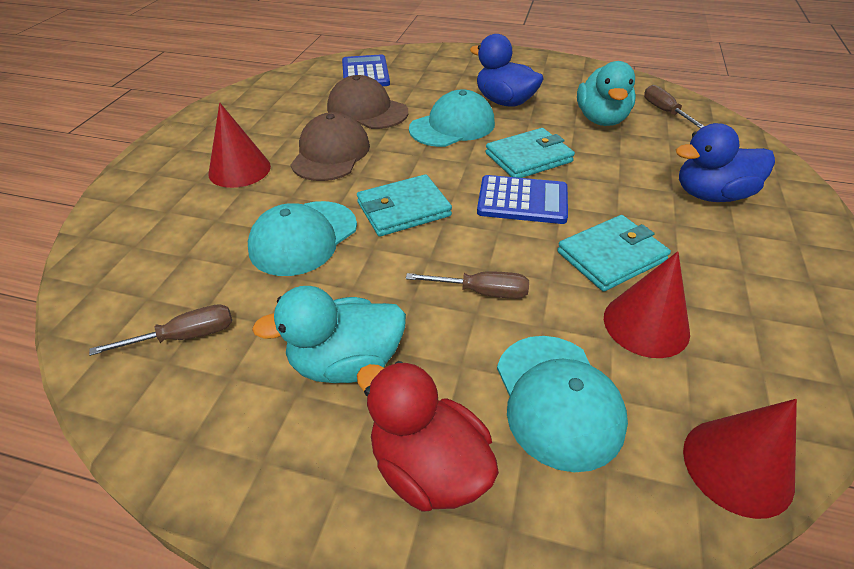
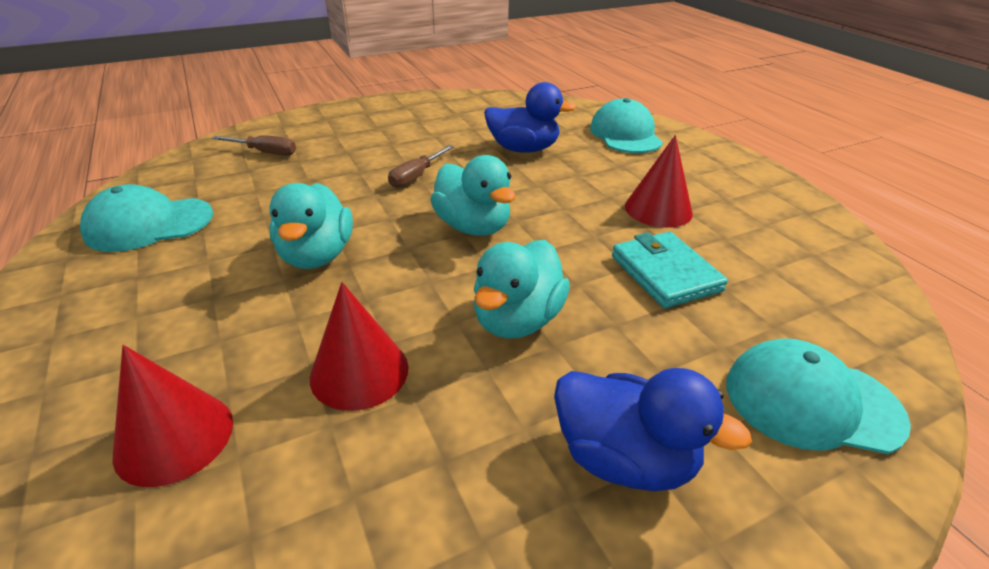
blue calculator: 2 -> 0
brown cap: 2 -> 0
brown screwdriver: 3 -> 2
red duck: 1 -> 0
turquoise duck: 2 -> 3
turquoise wallet: 3 -> 1

